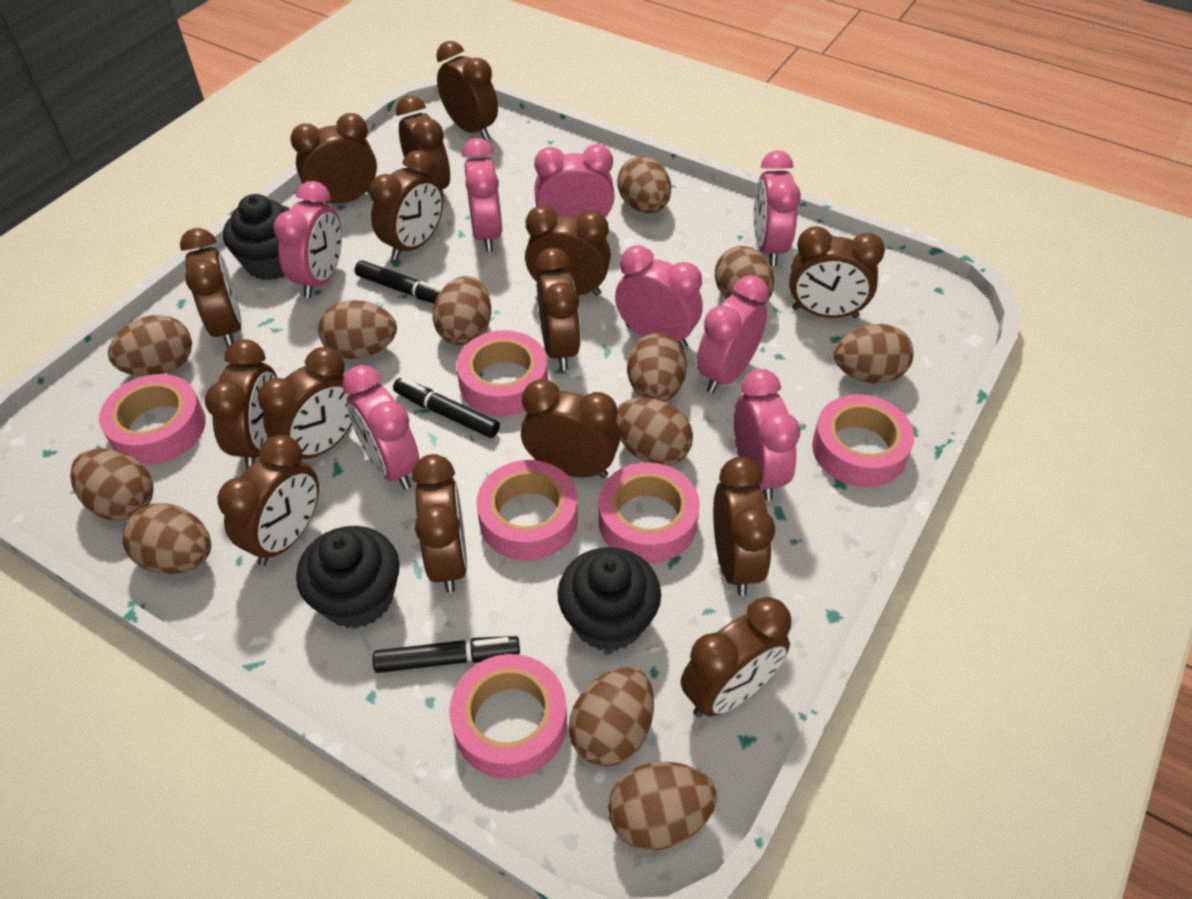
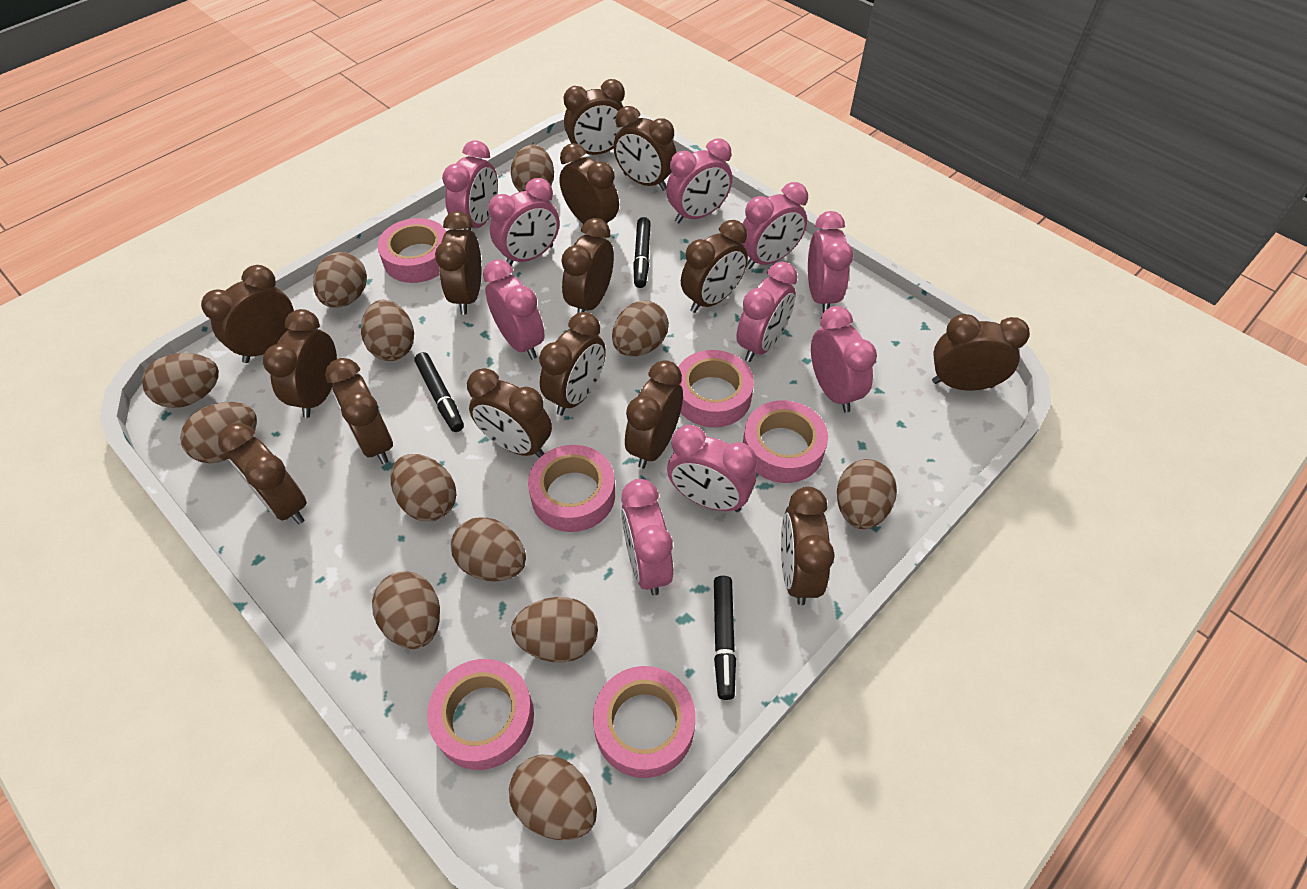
black cupcake: 3 -> 0
pink clock: 8 -> 10

